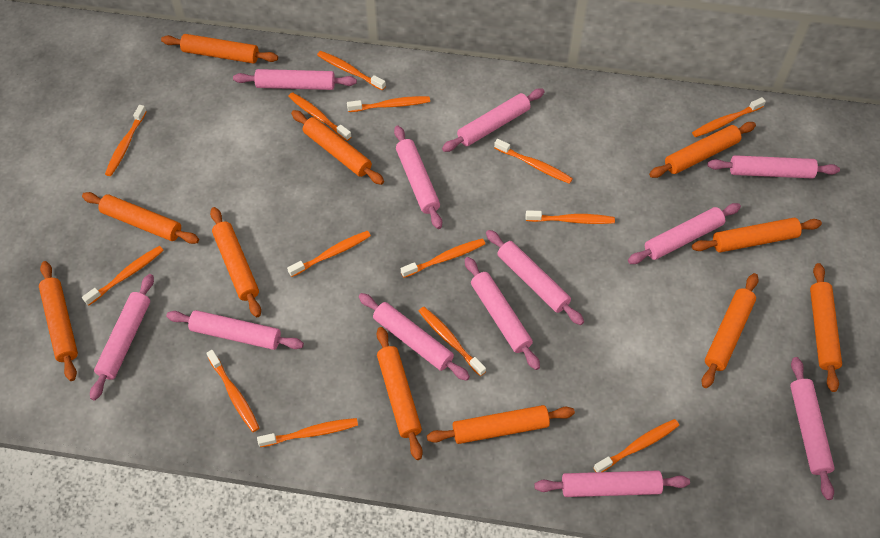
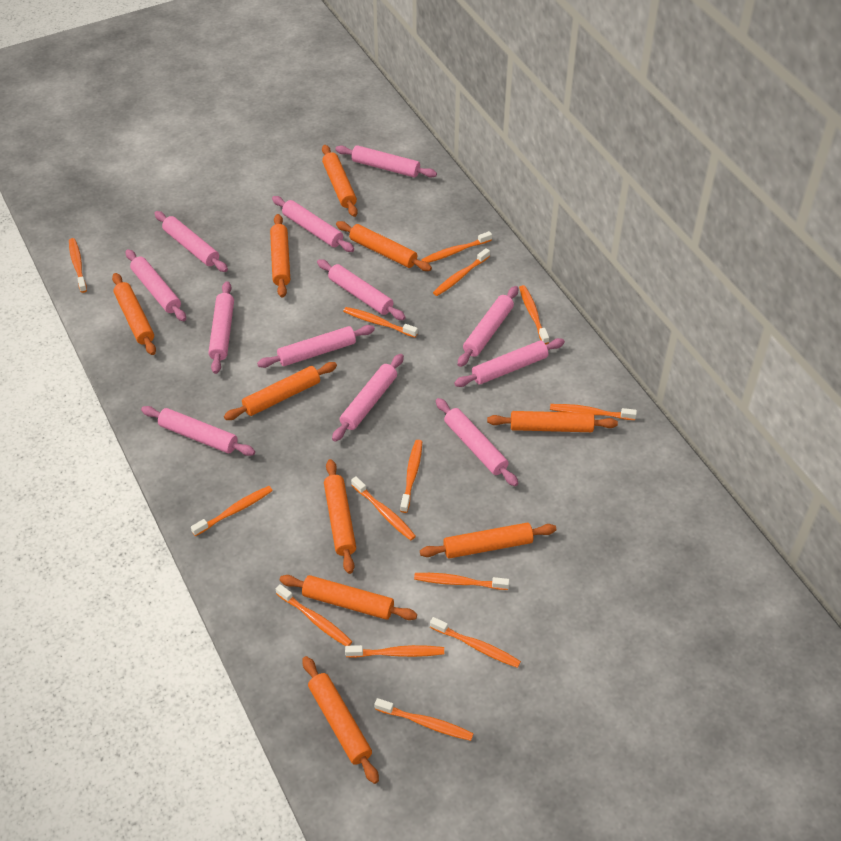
orange rolling pin: 11 -> 10

